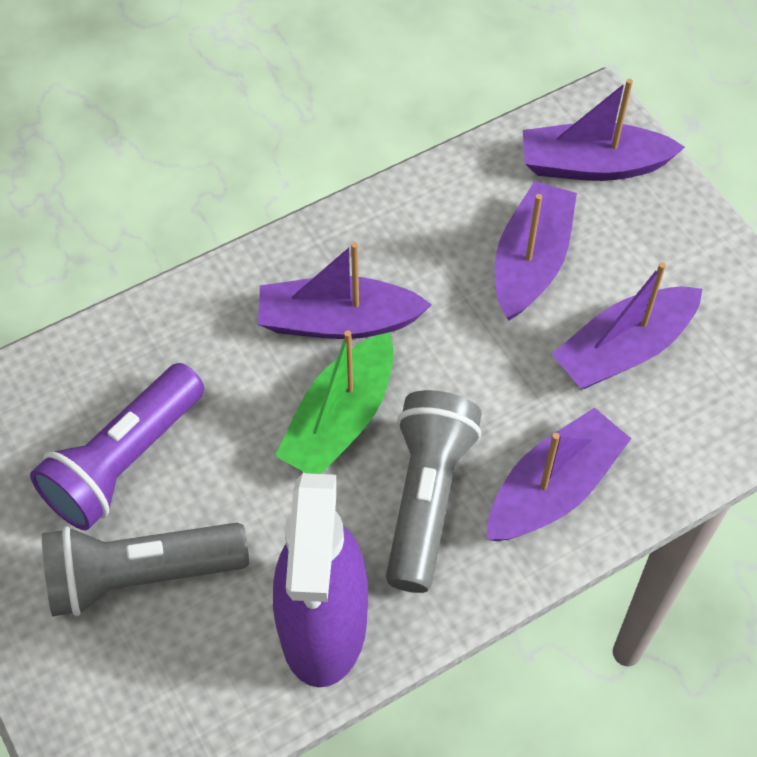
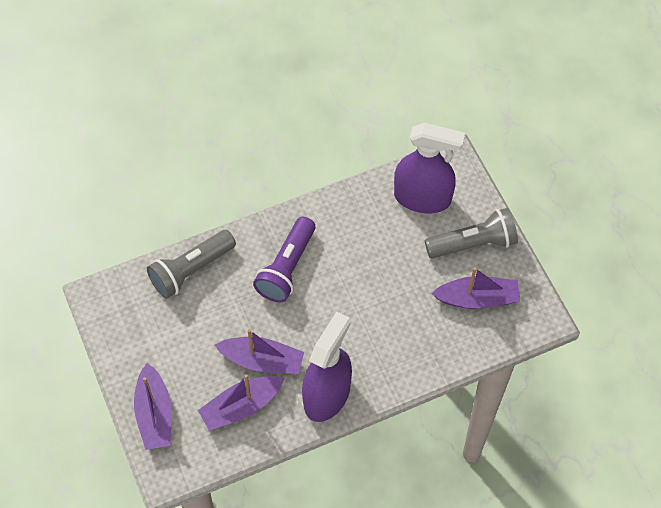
green boat: 1 -> 0
purple boat: 5 -> 4
purple spray bottle: 1 -> 2

